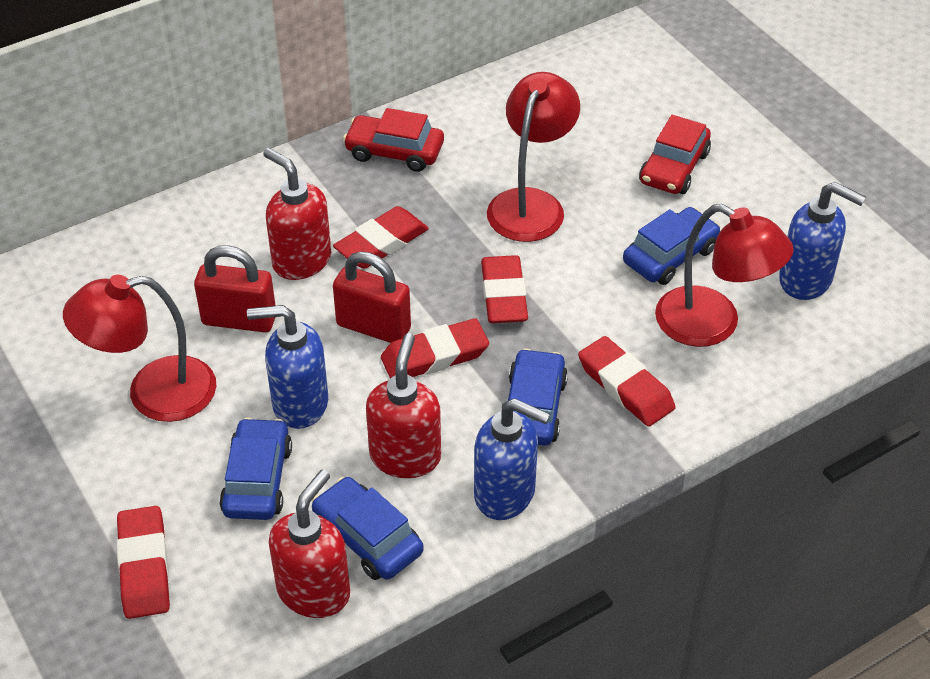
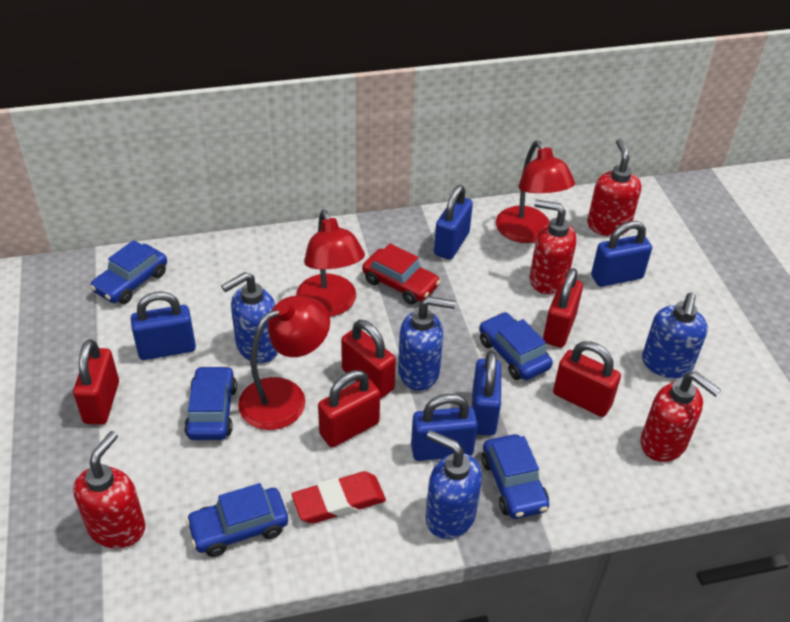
blue car: 4 -> 5
blue padlock: 0 -> 5
blue soap dispenser: 3 -> 4
red car: 2 -> 1
red eraser: 5 -> 1
red padlock: 2 -> 5
red soap dispenser: 3 -> 4

